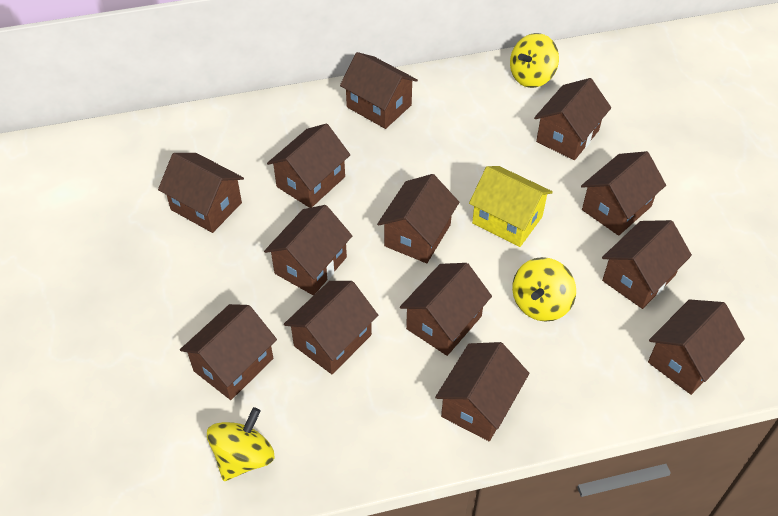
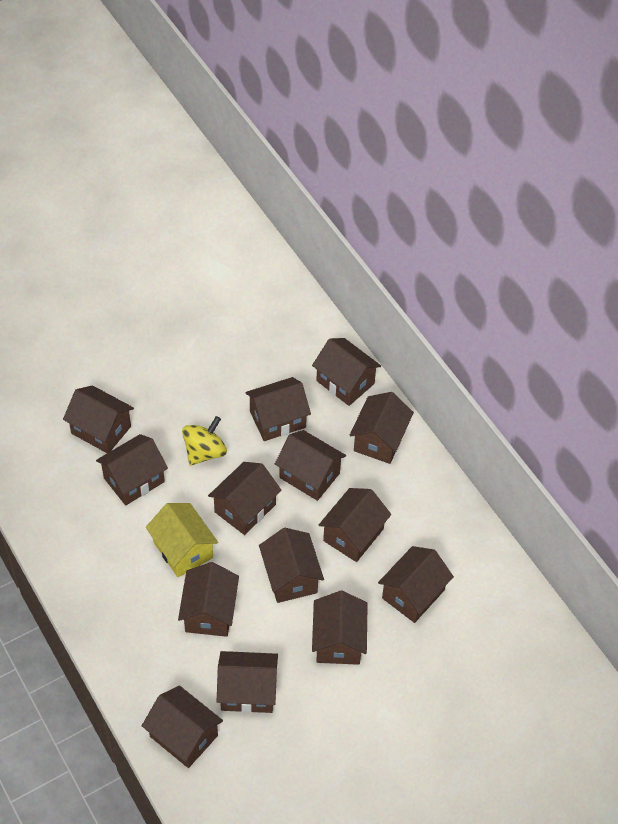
brown house: 13 -> 14
yellow spinning top: 3 -> 1

